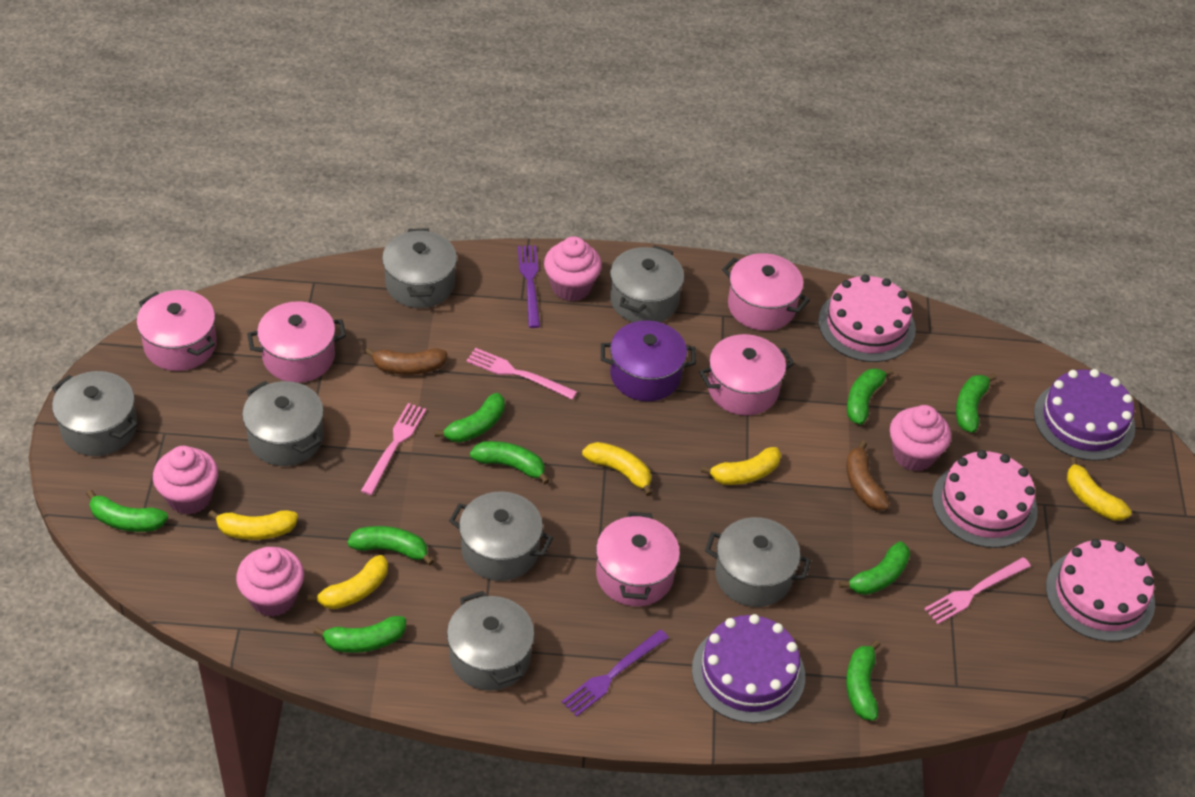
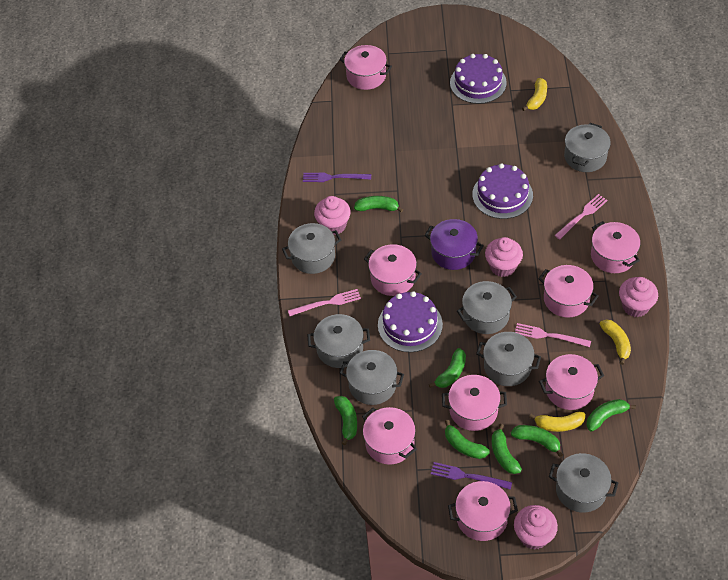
brown banana: 2 -> 0
green banana: 9 -> 7
pink cake: 3 -> 0
pink pot: 5 -> 8
purple cake: 2 -> 3
yellow banana: 5 -> 3

